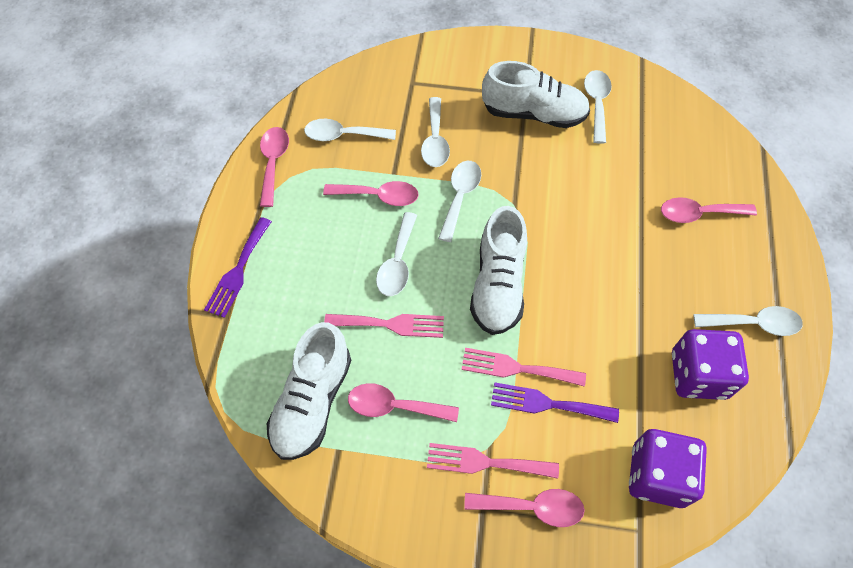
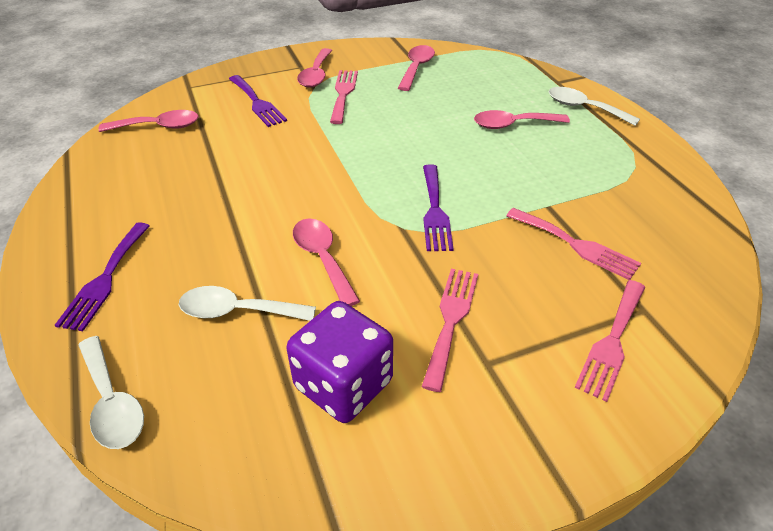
pink fork: 3 -> 4
purple dice: 2 -> 1
purple fork: 2 -> 3
white shoe: 3 -> 0
white spoon: 6 -> 3

